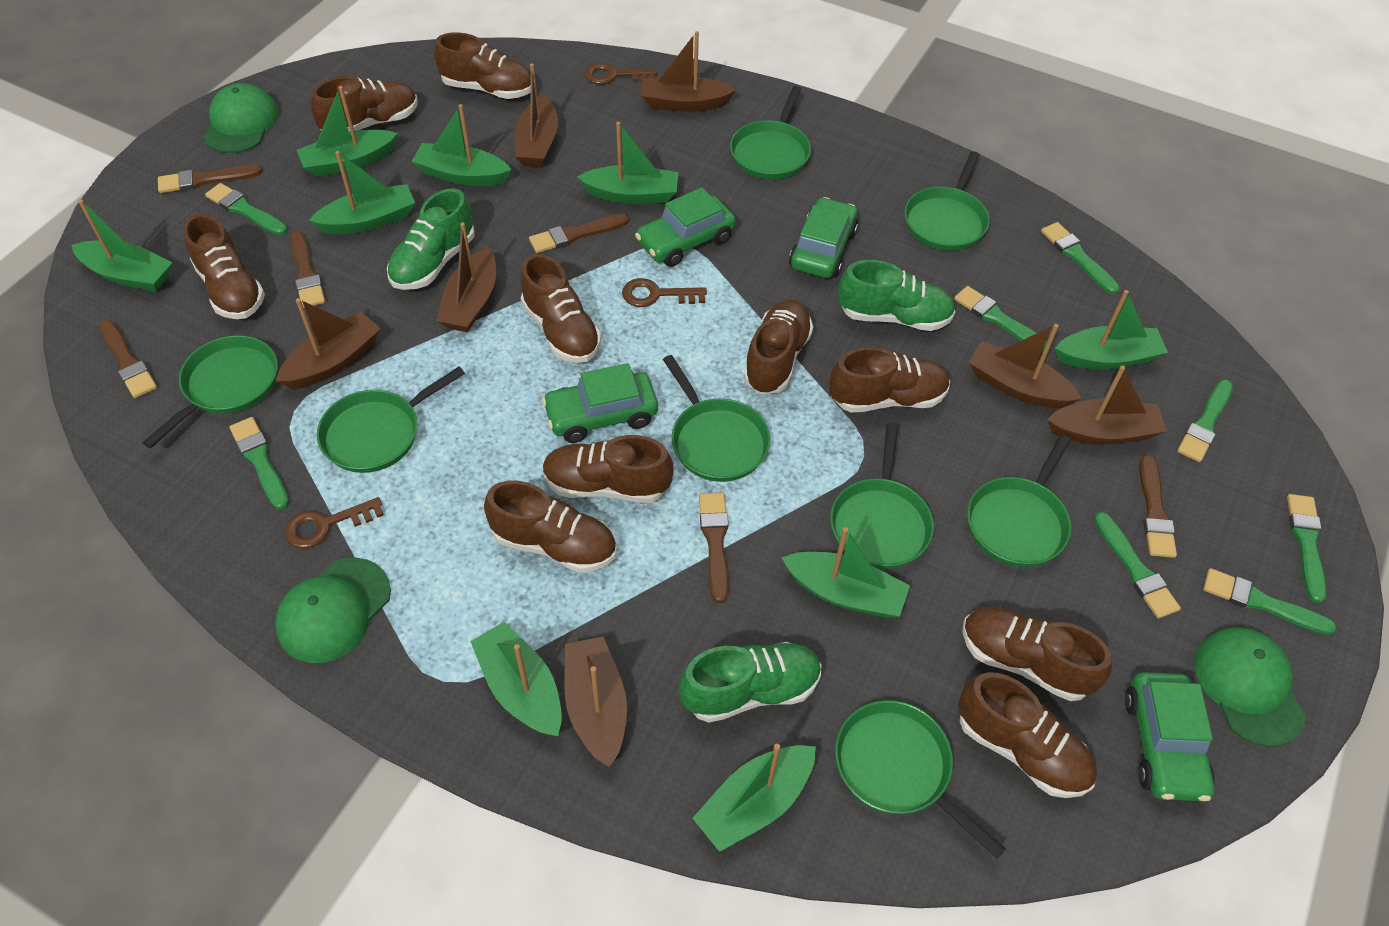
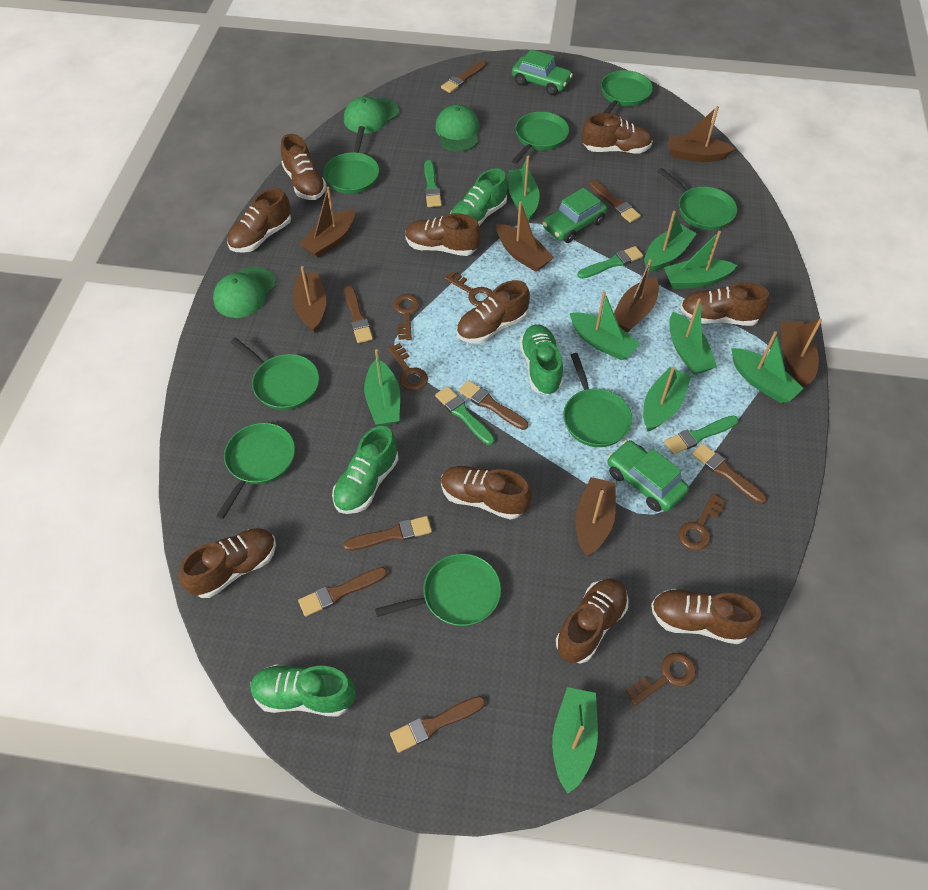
brown brush: 6 -> 8
brown key: 3 -> 5
green brush: 8 -> 4
green car: 4 -> 3
green shoe: 3 -> 4

